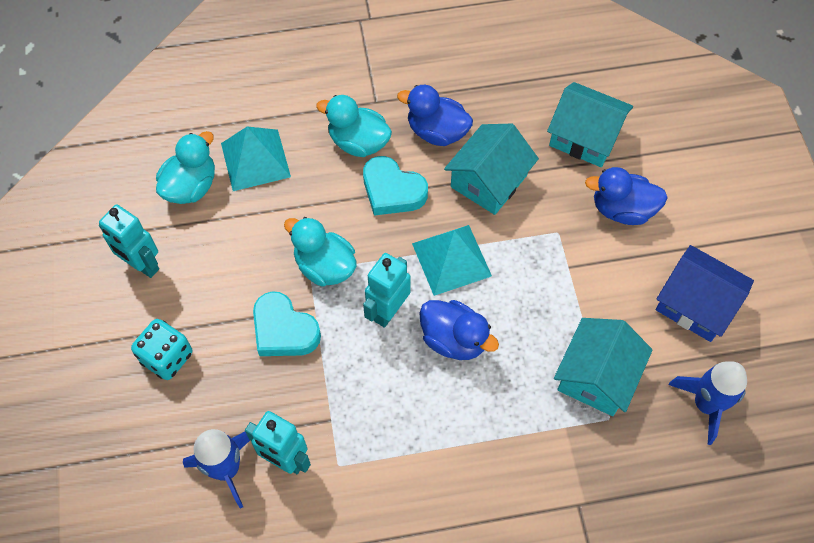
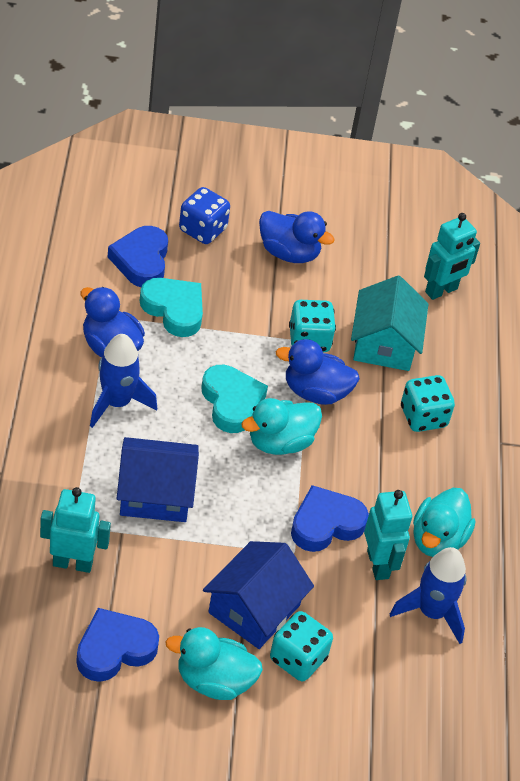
blue dice: 0 -> 1
blue heart: 0 -> 3
blue house: 1 -> 2
turquoise dice: 1 -> 3
turquoise house: 3 -> 1
turquoise pyramid: 2 -> 0

